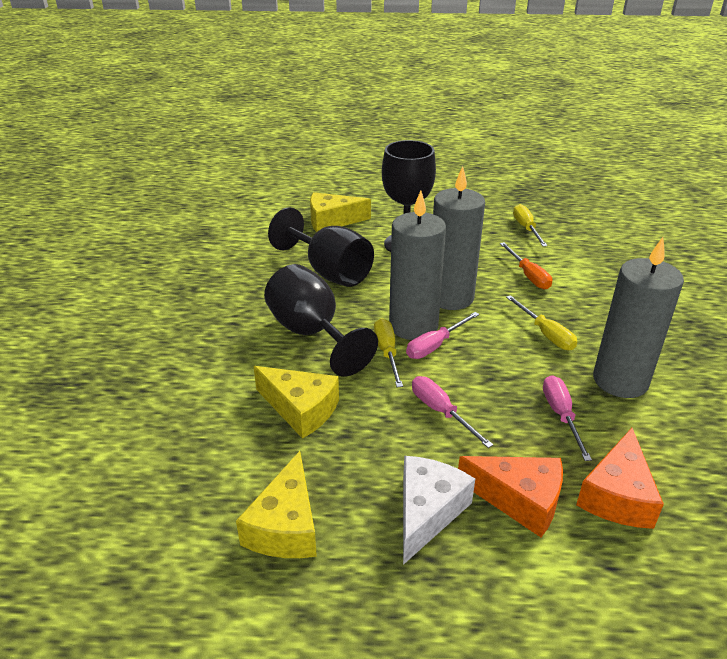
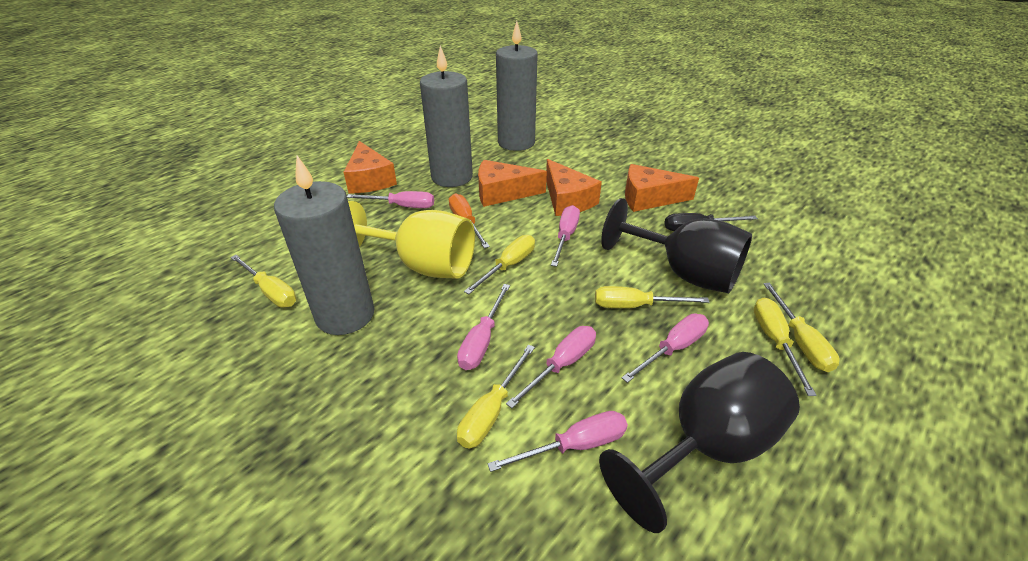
black goblet: 3 -> 2
black screwdriver: 0 -> 1
orange cheese: 2 -> 4
pink screwdriver: 3 -> 6
white cheese: 1 -> 0
yellow cheese: 3 -> 0
yellow goblet: 0 -> 1
yellow screwdriver: 3 -> 6

